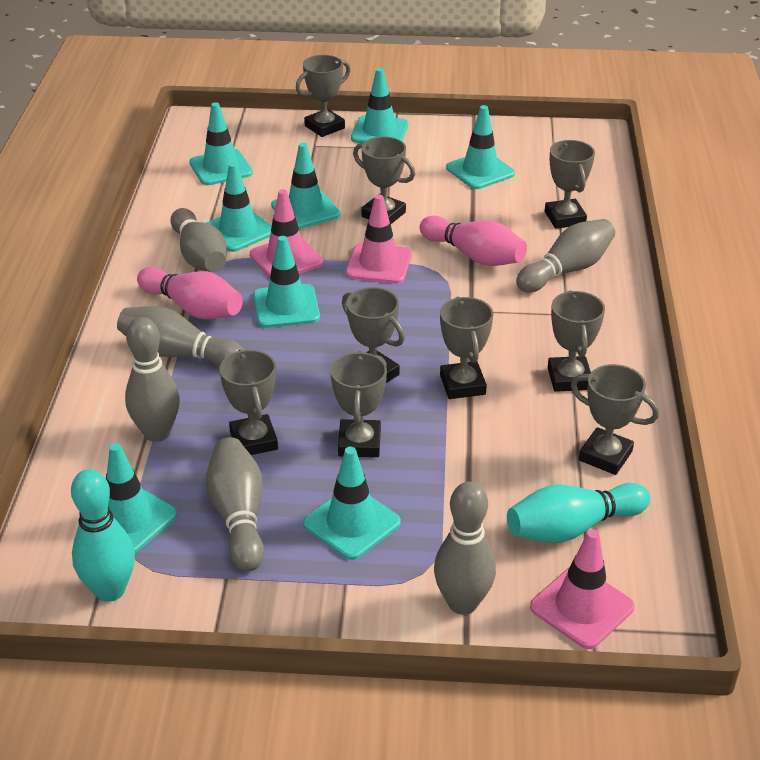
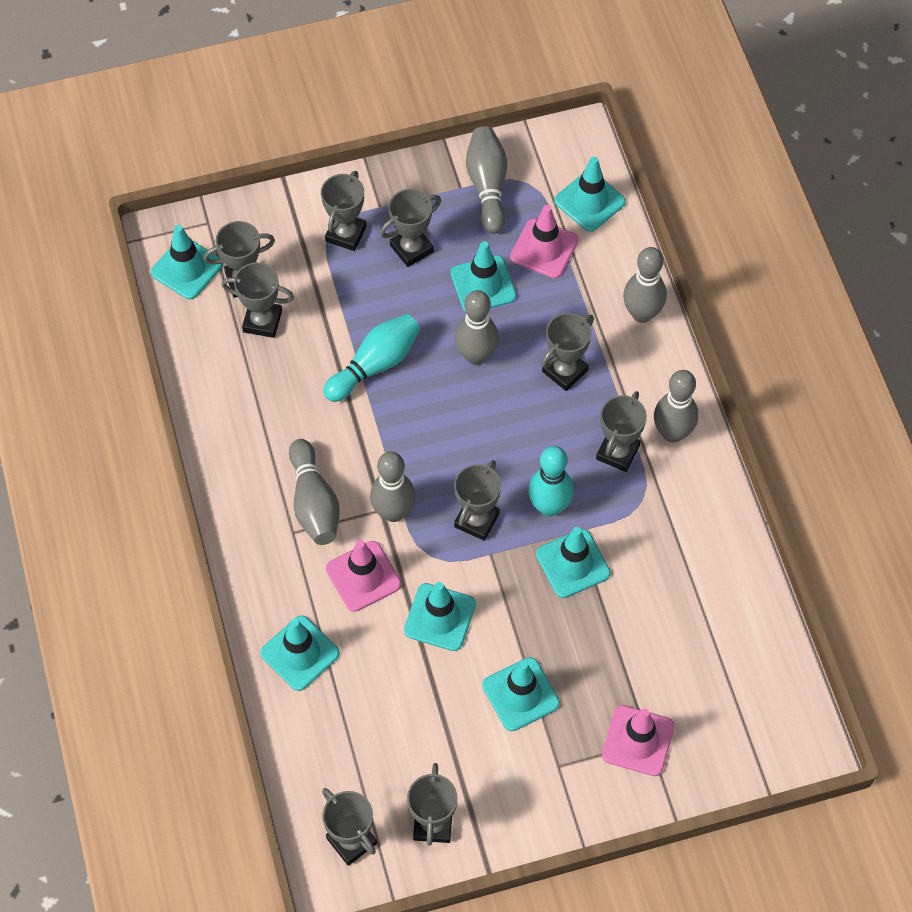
pink bowling pin: 2 -> 0
turquoise traffic cone: 8 -> 7

